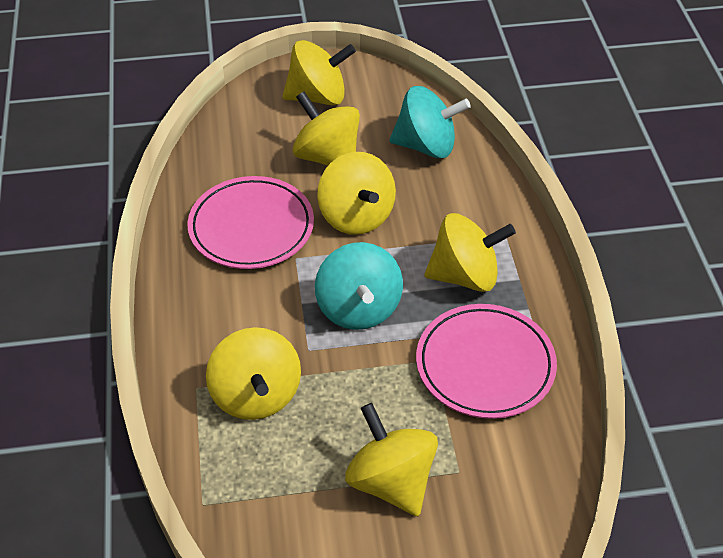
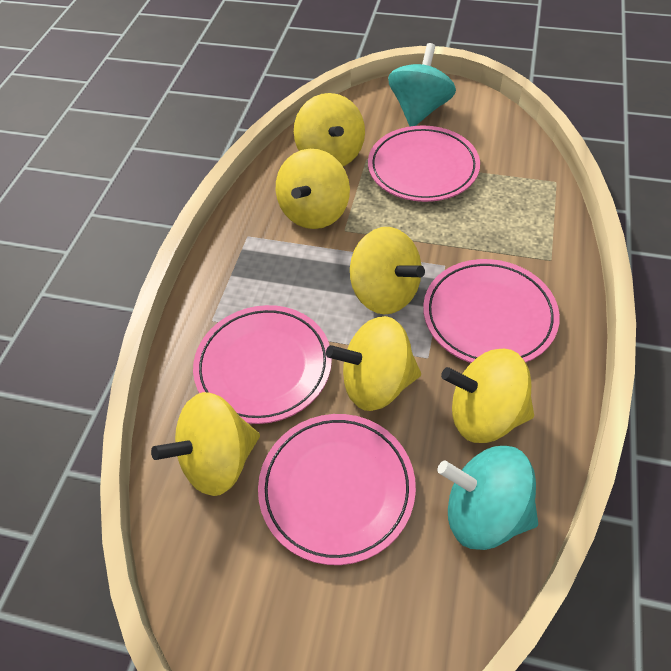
pink plate: 2 -> 4

